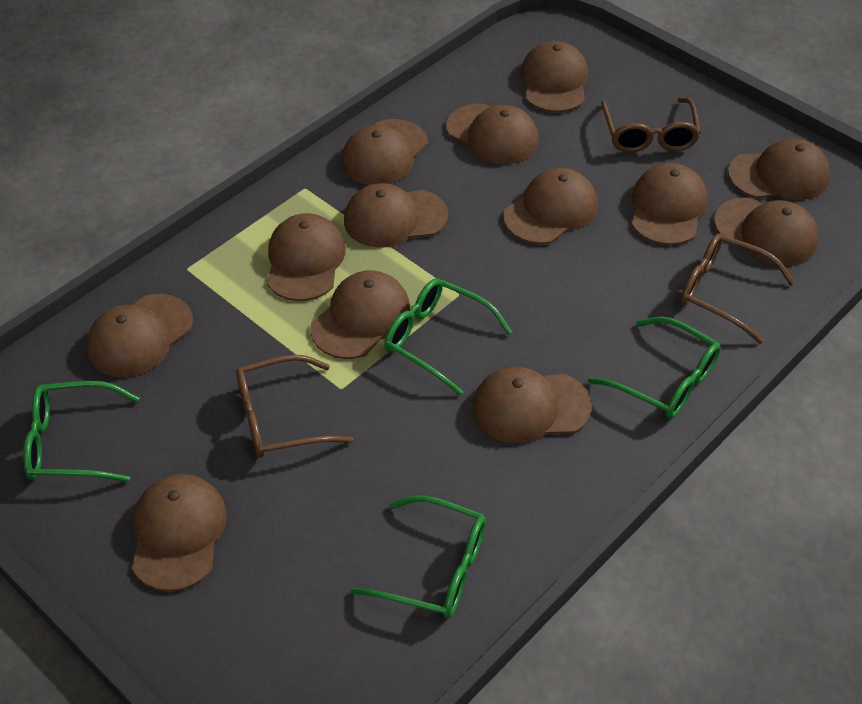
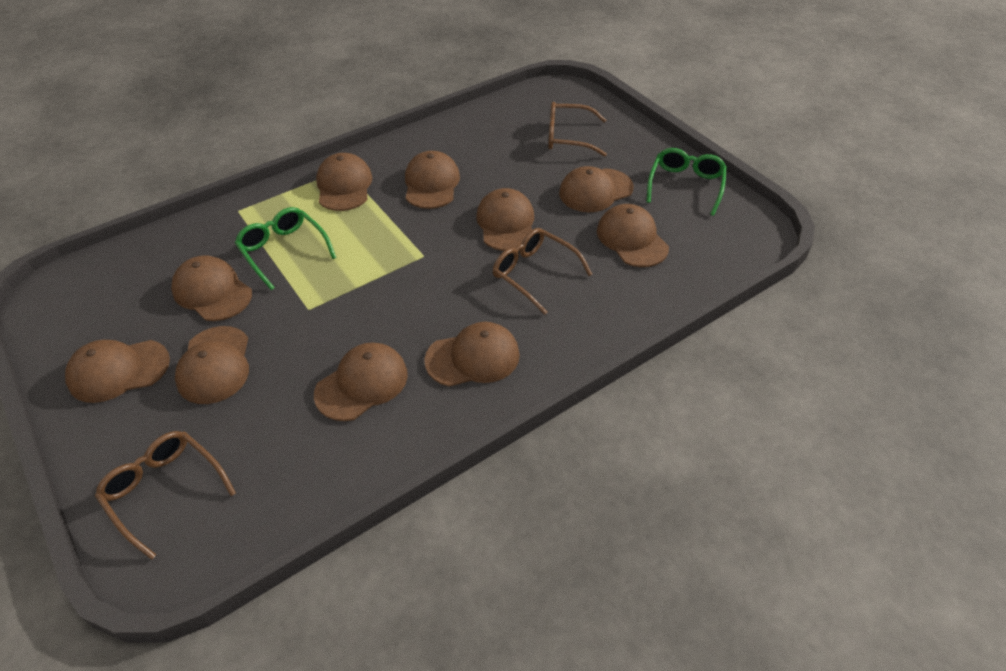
brown cap: 13 -> 10
green glasses: 4 -> 2

